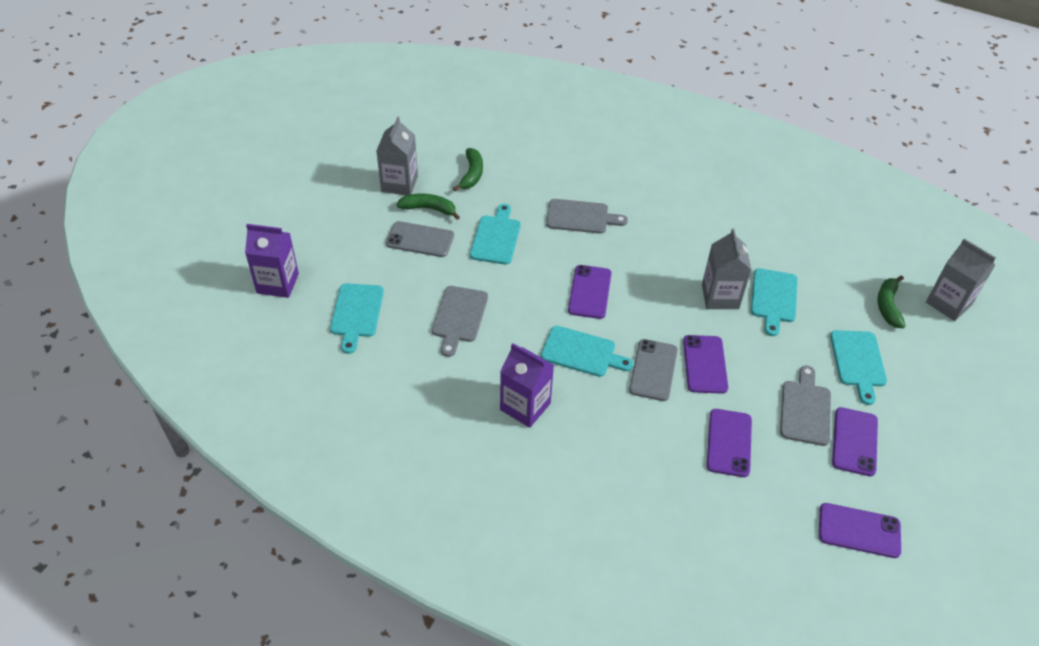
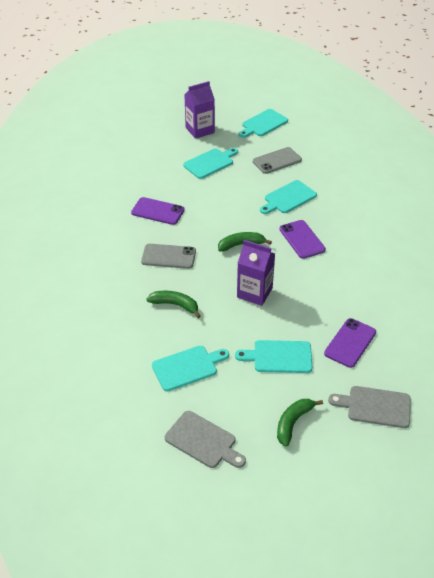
grey carton: 3 -> 0
grey cutting board: 3 -> 2
purple phone: 5 -> 3

